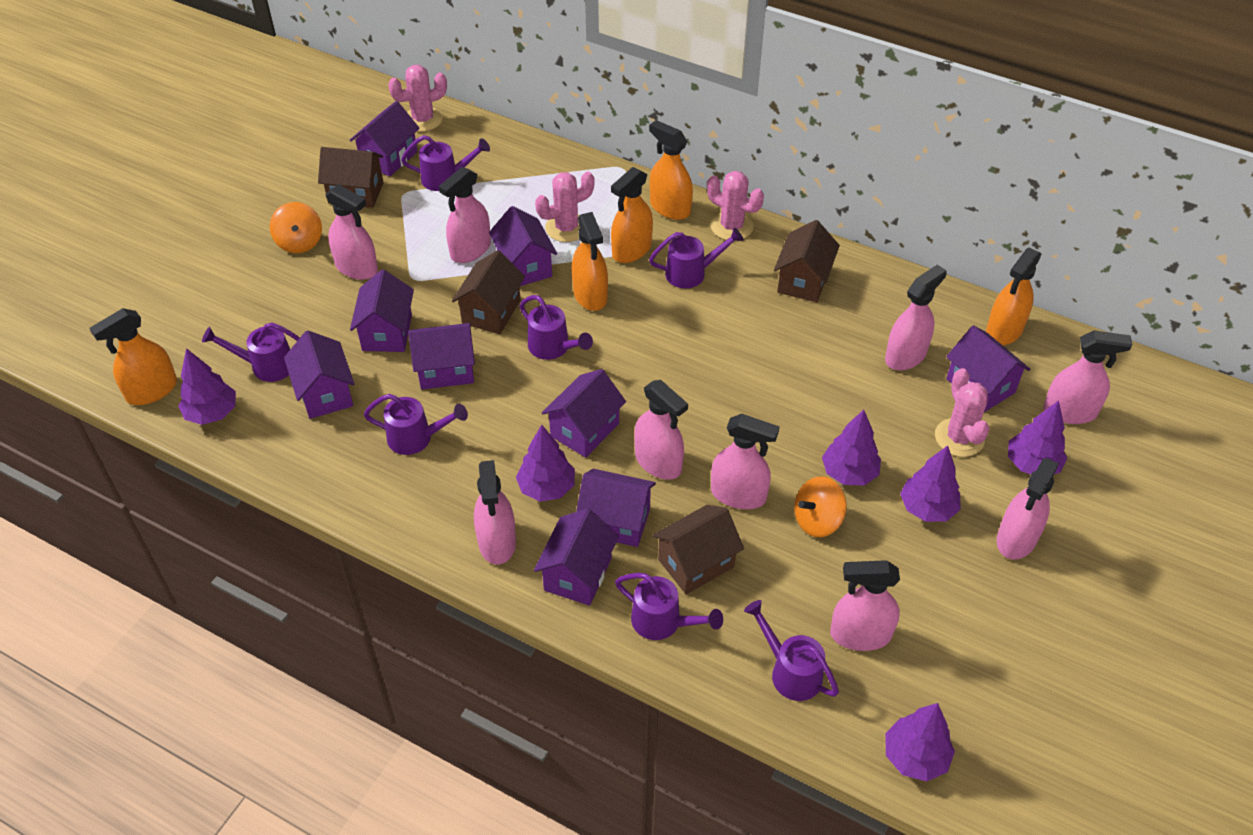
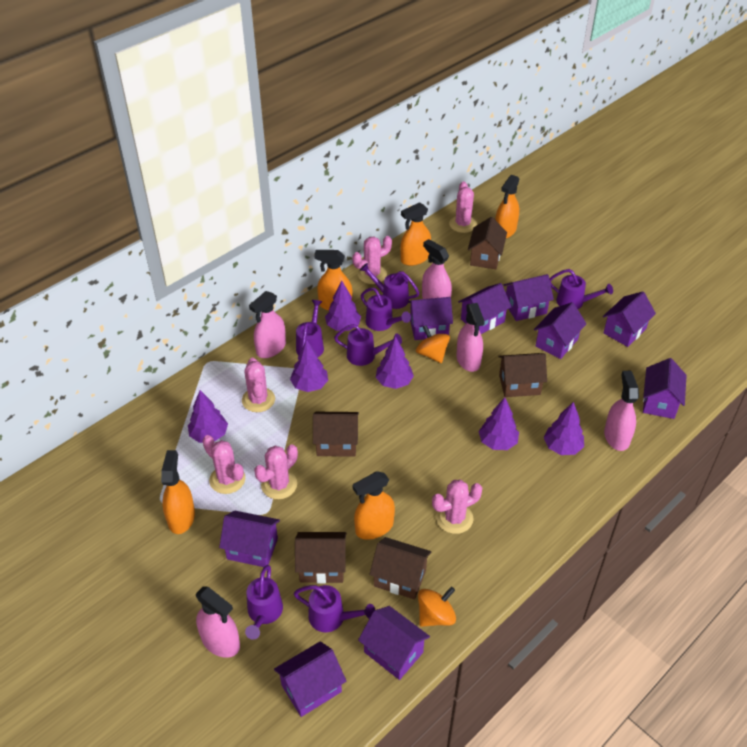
brown house: 4 -> 5
pink cactus: 4 -> 6
pink spray bottle: 9 -> 5

